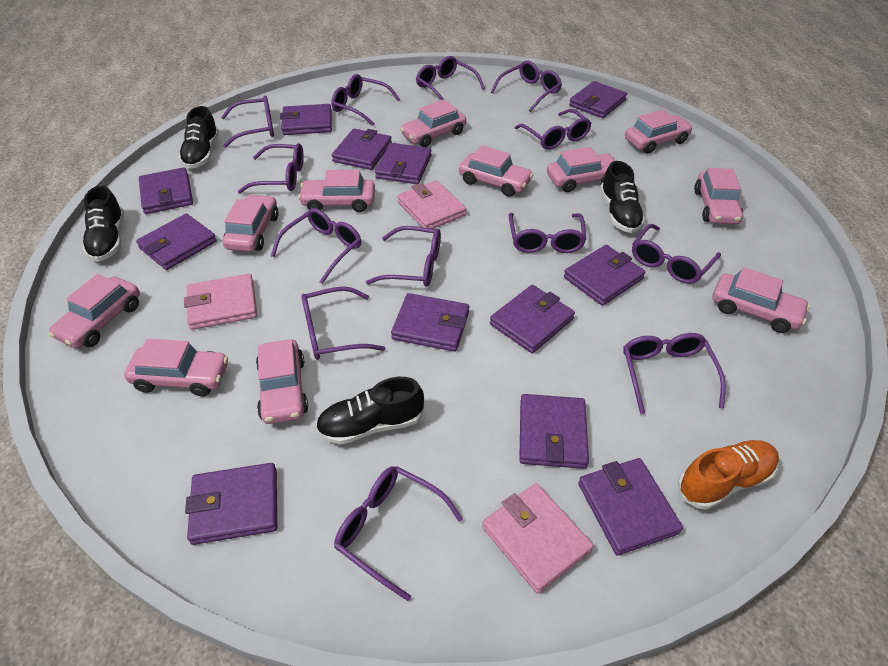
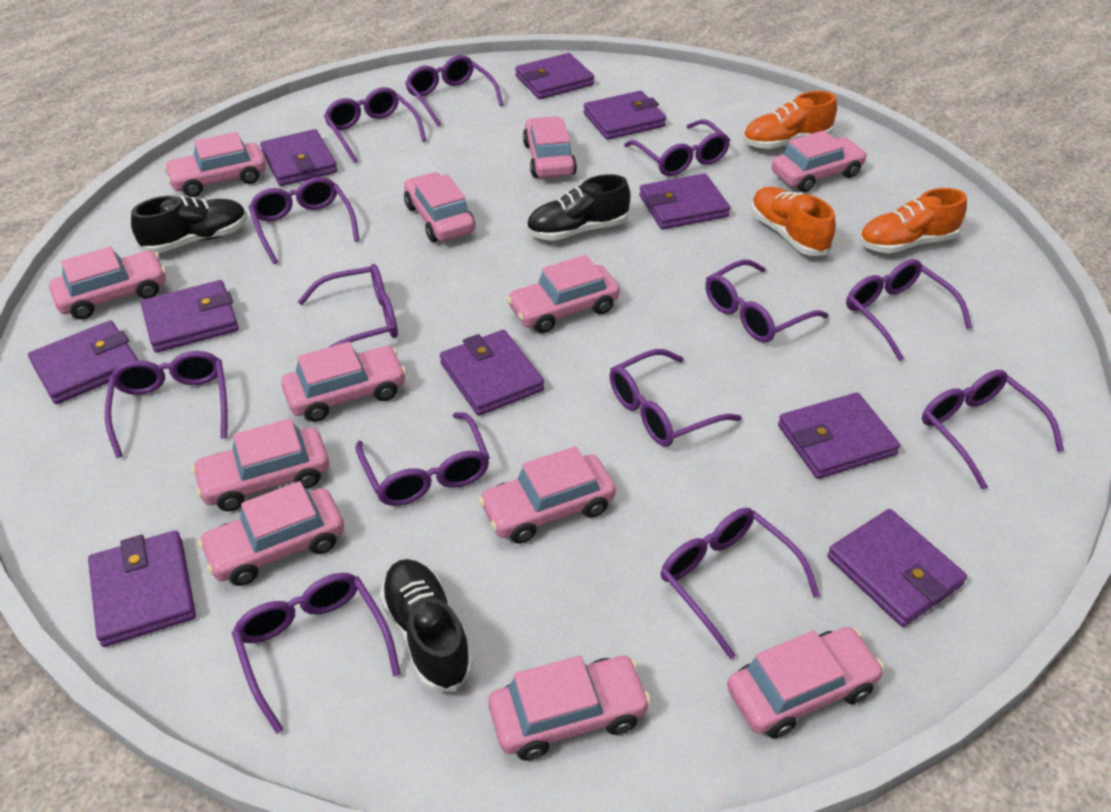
black shoe: 4 -> 3
orange shoe: 1 -> 3
pink car: 11 -> 12
pink wallet: 3 -> 0
purple wallet: 12 -> 10

